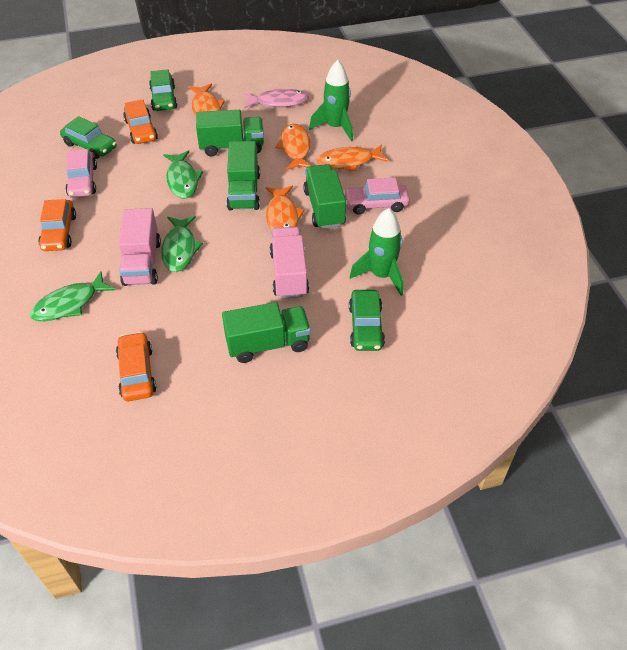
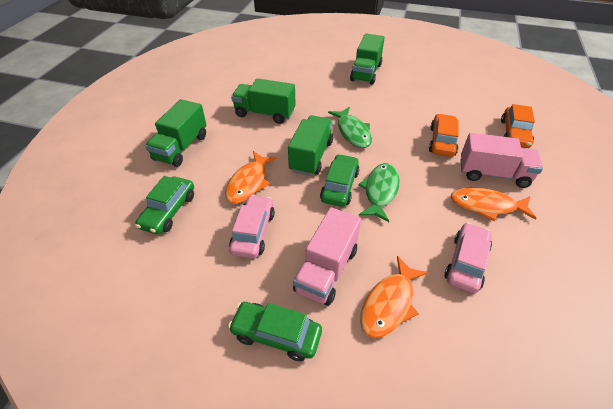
green fish: 3 -> 2
green rocket: 2 -> 0
orange car: 3 -> 2
orange fish: 4 -> 3
pink fish: 1 -> 0

